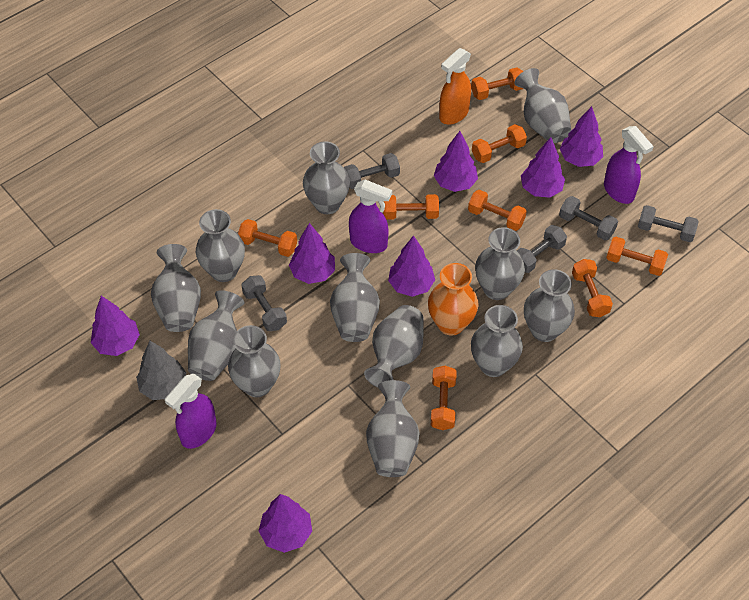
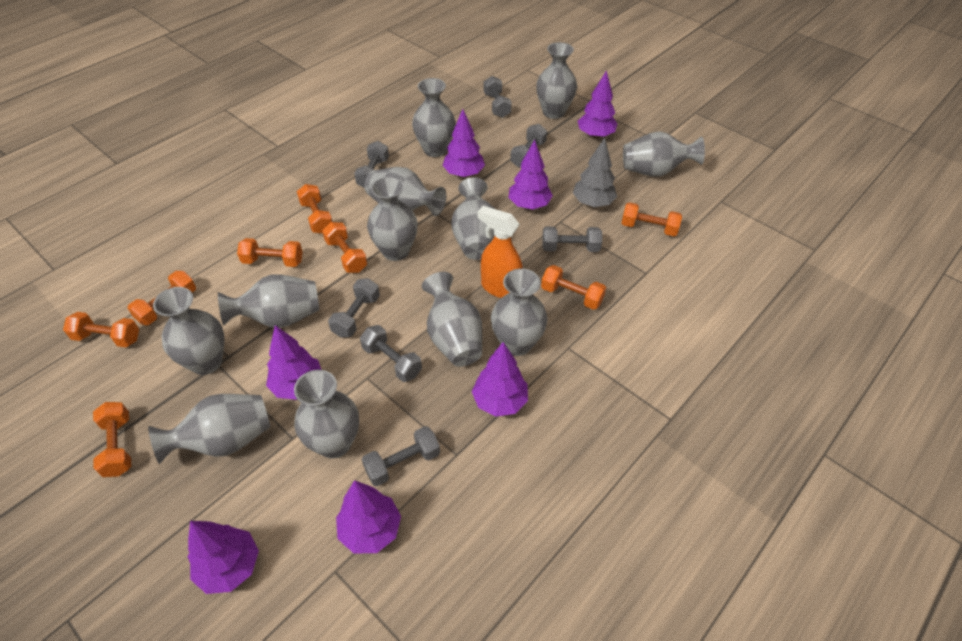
grey dumbbell: 5 -> 7
orange vase: 1 -> 0
purple spray bottle: 3 -> 0

